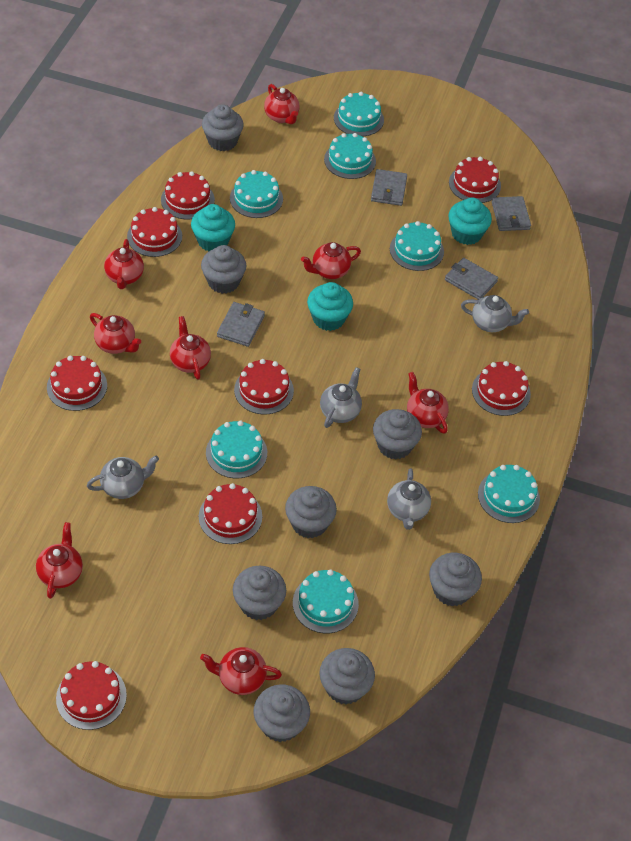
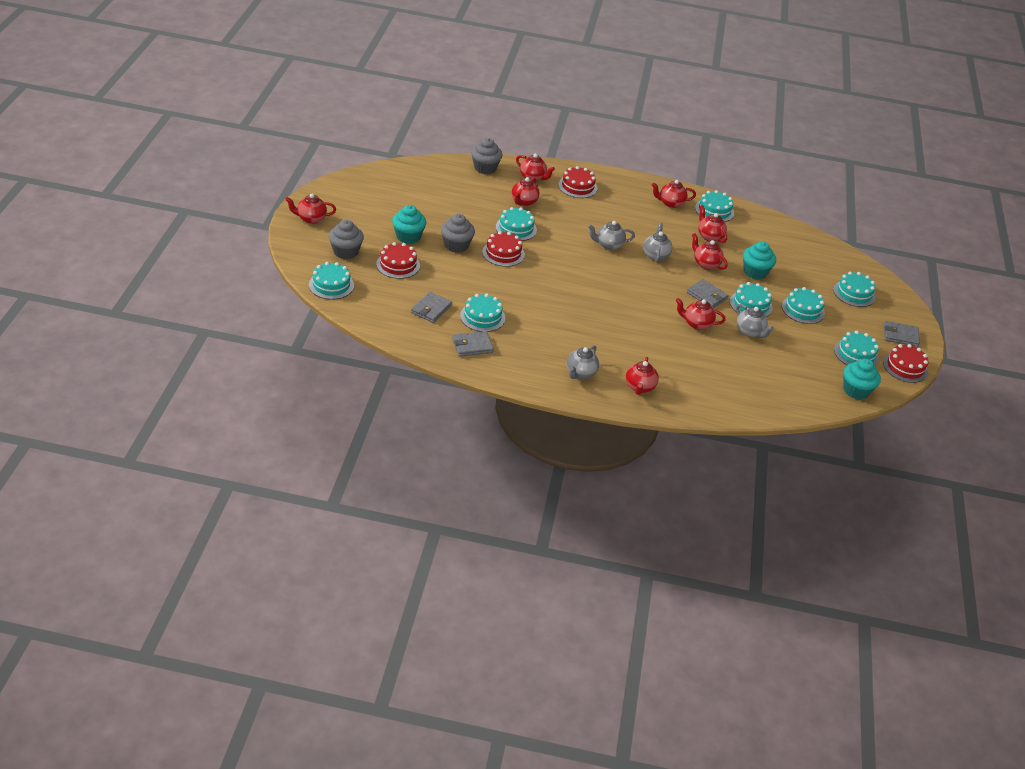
grey cupcake: 8 -> 3
red cake: 8 -> 4
turquoise cake: 7 -> 8

